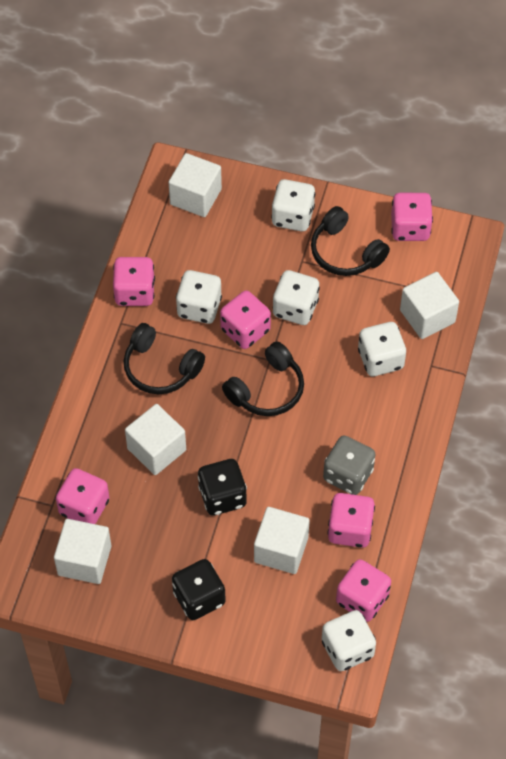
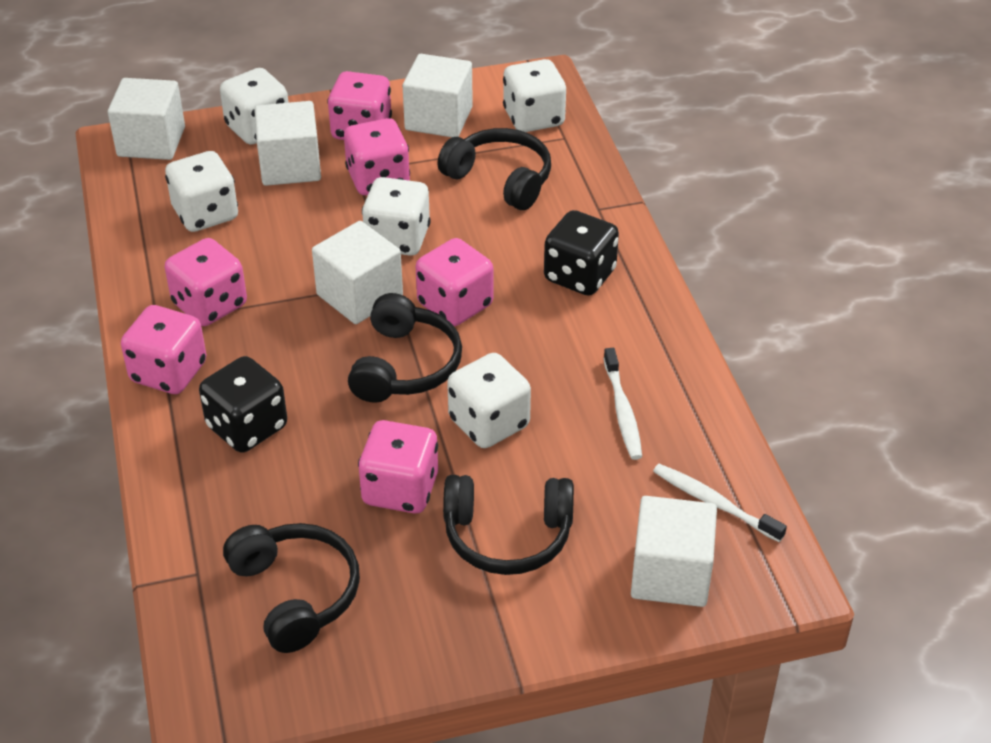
black headphones: 3 -> 4
grey dice: 1 -> 0
white toothbrush: 0 -> 2

